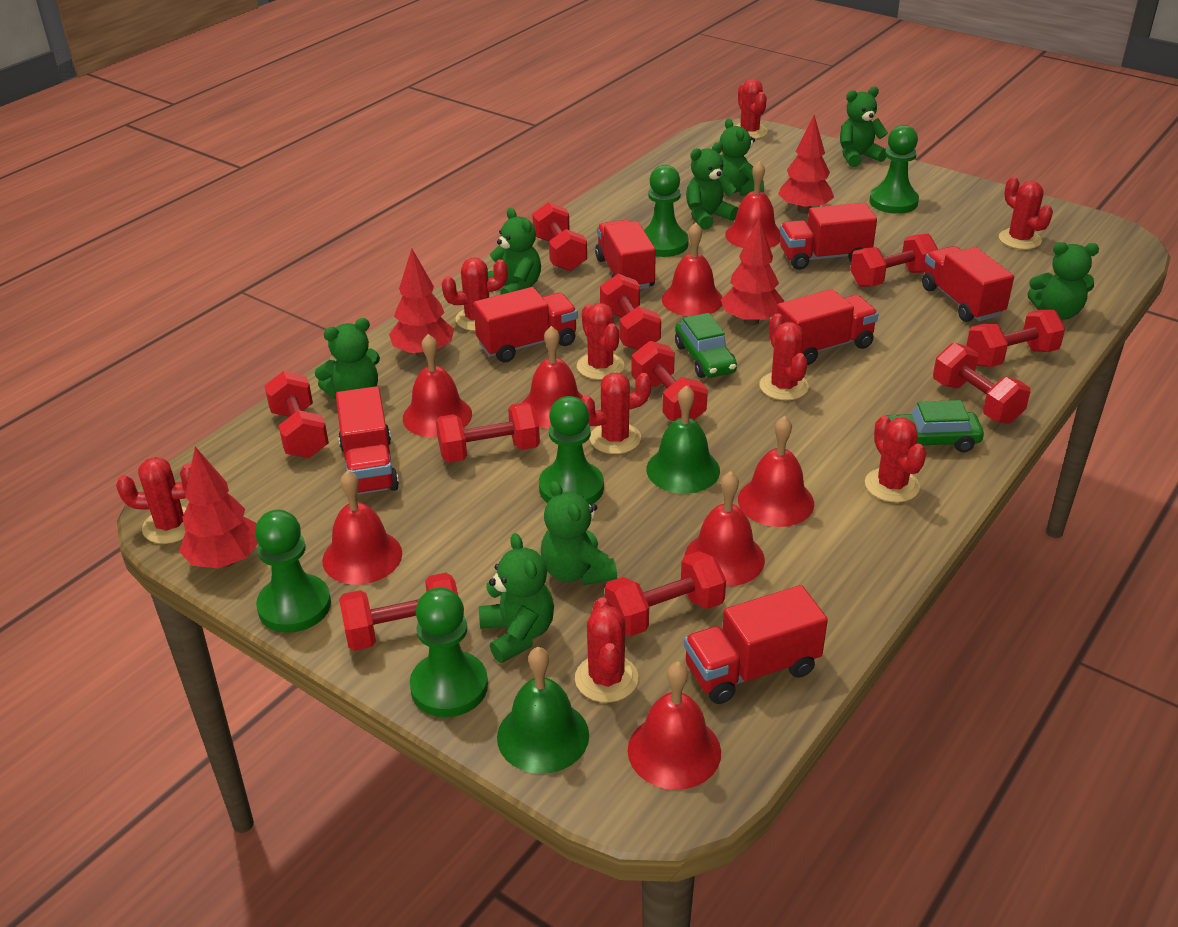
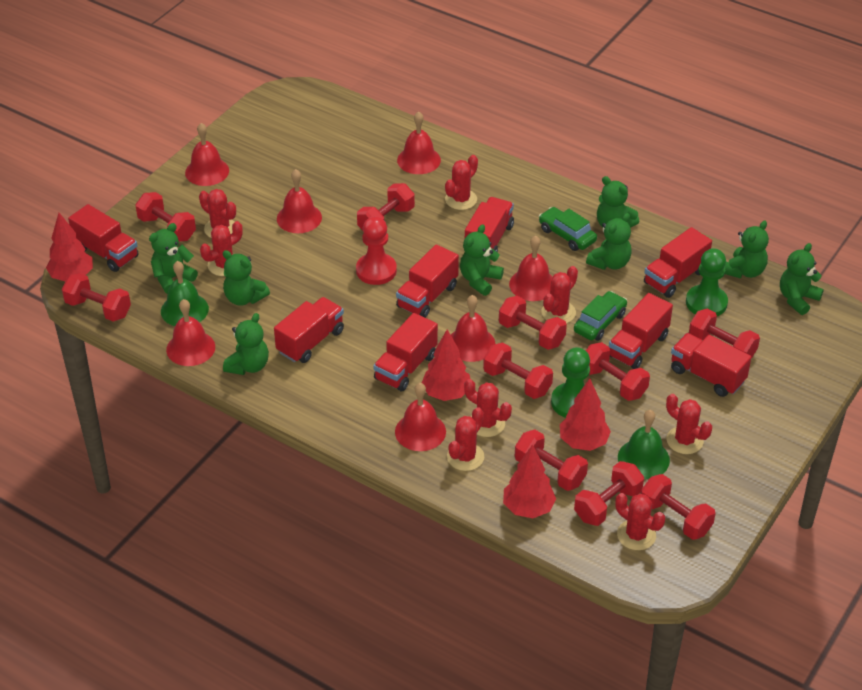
green pawn: 5 -> 2
red bell: 8 -> 7
red cactus: 9 -> 8
red pawn: 0 -> 1
red truck: 7 -> 8

